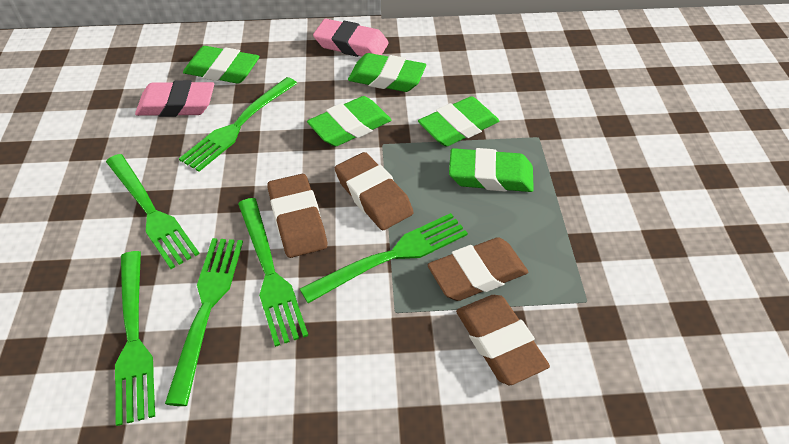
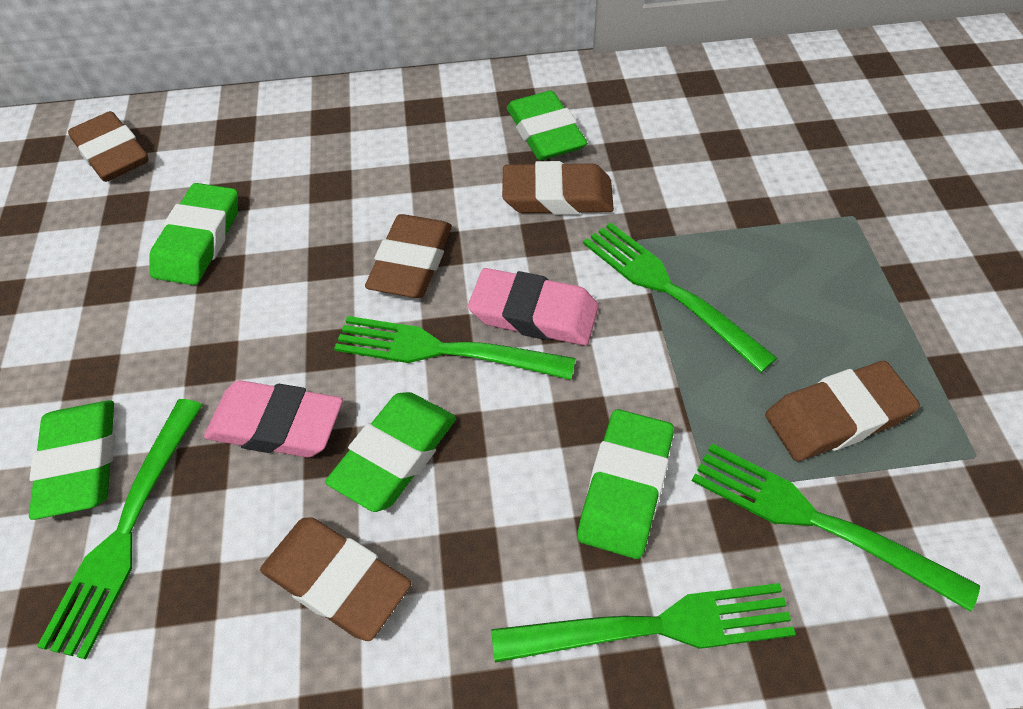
brown eraser: 4 -> 5
green fork: 6 -> 5

